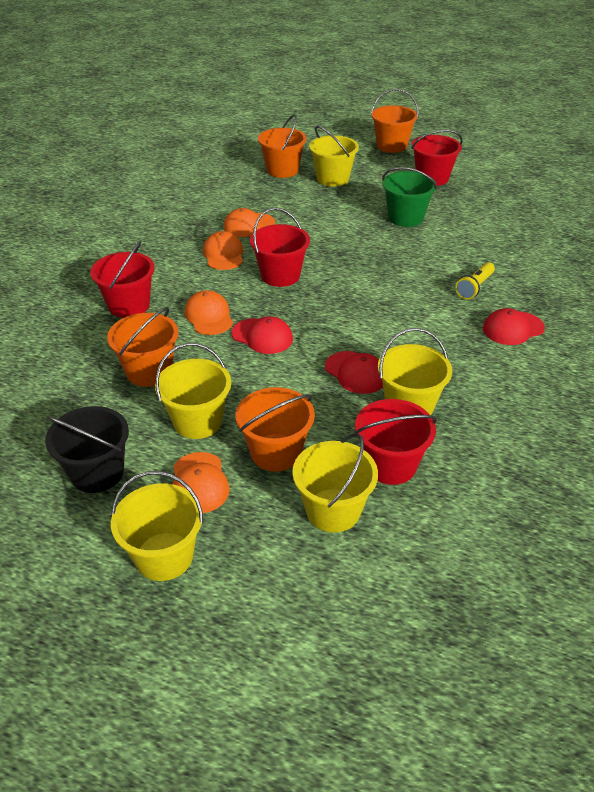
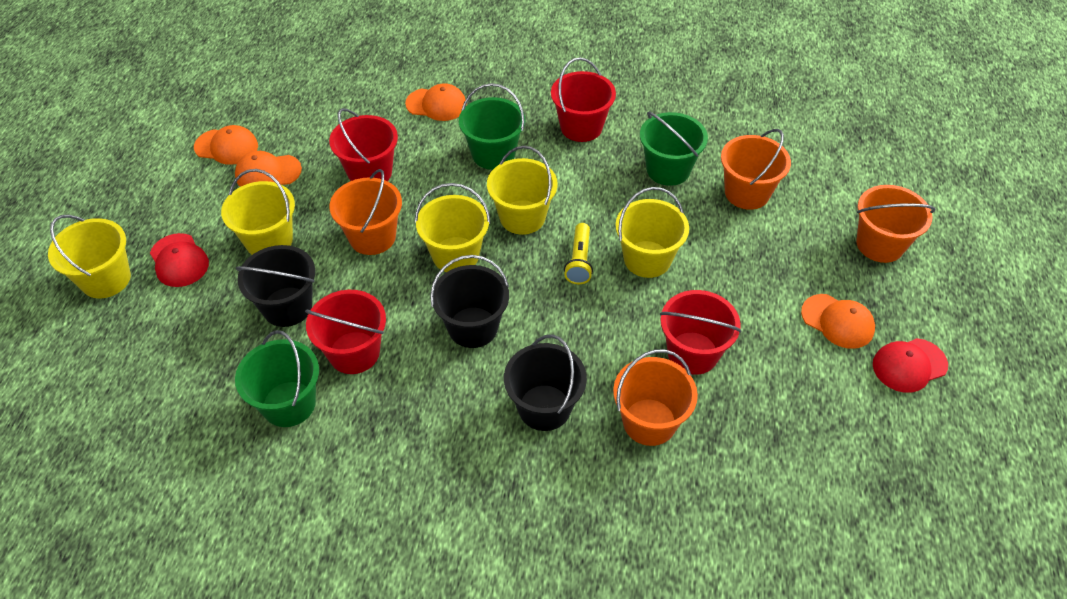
black bucket: 1 -> 3
green bucket: 1 -> 3
red cap: 3 -> 2

